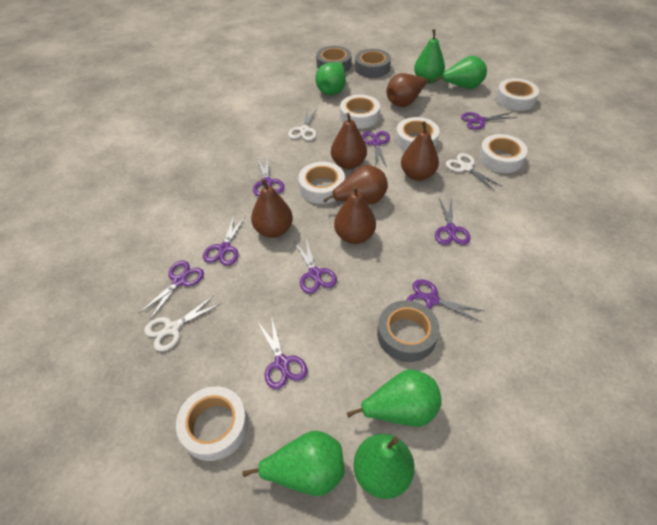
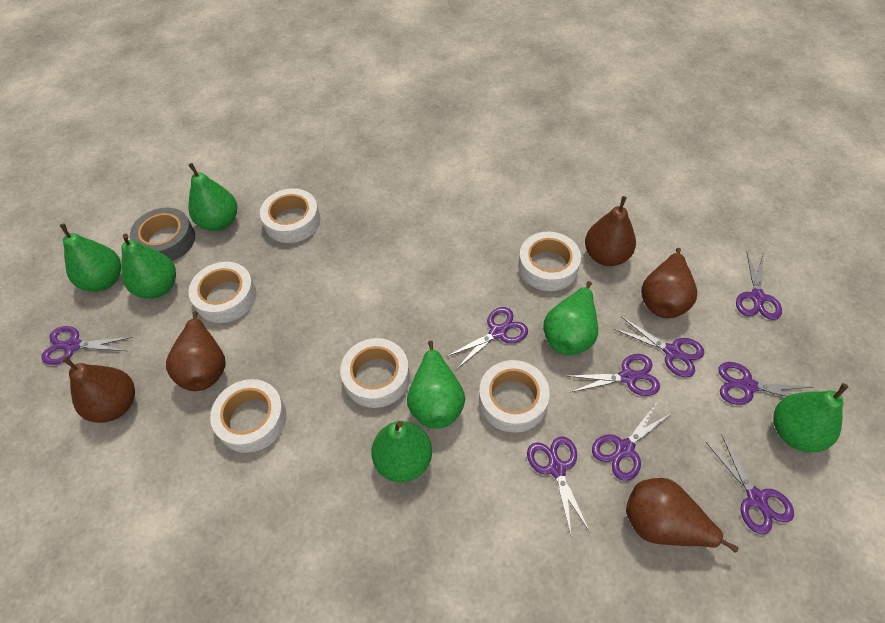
brown pear: 6 -> 5
green pear: 6 -> 7
grey tape: 3 -> 1
white scissors: 3 -> 0

